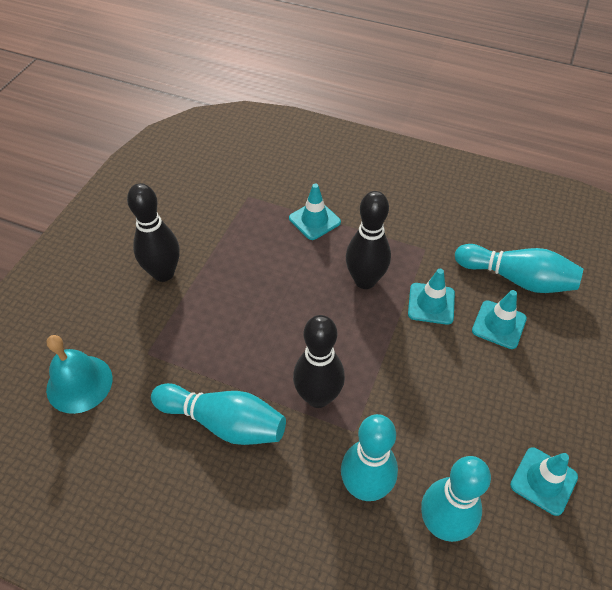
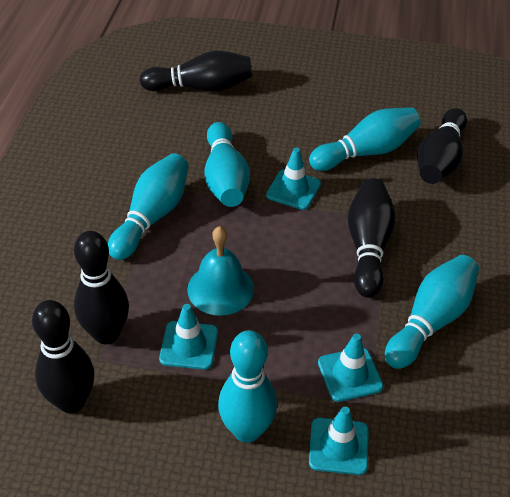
black bowling pin: 3 -> 5
turquoise bowling pin: 4 -> 5

